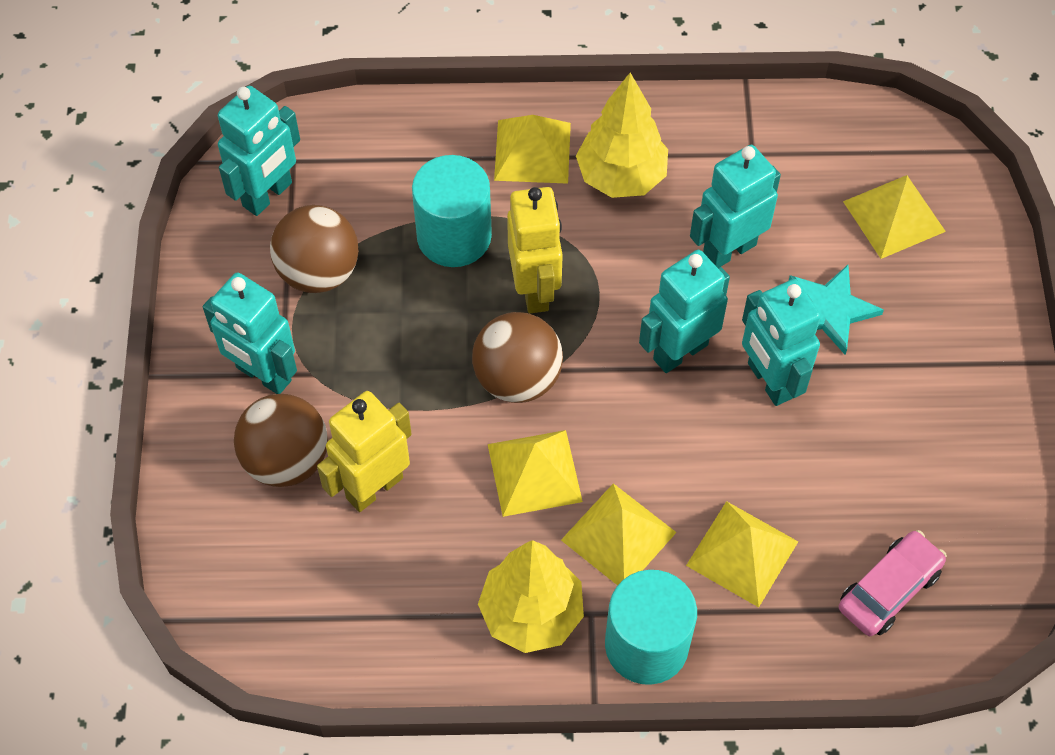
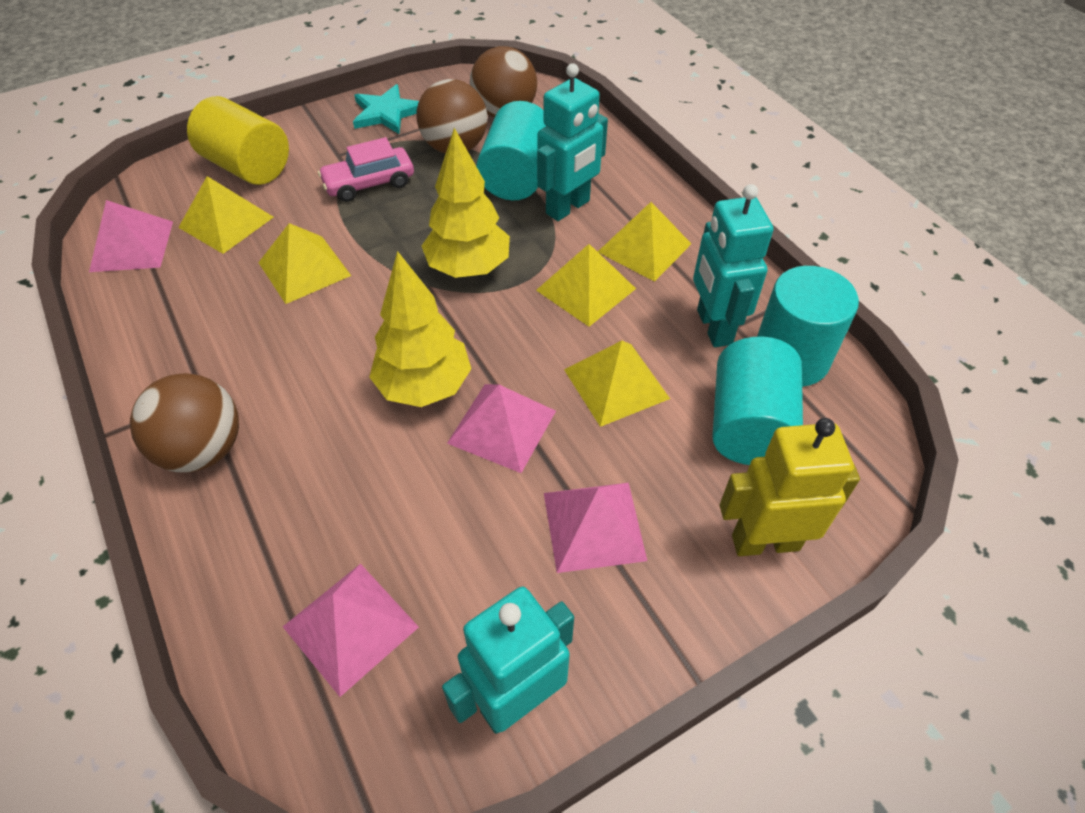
pink pyramid: 0 -> 4
turquoise cylinder: 2 -> 3
turquoise robot: 5 -> 3
yellow cylinder: 0 -> 1
yellow robot: 2 -> 1

